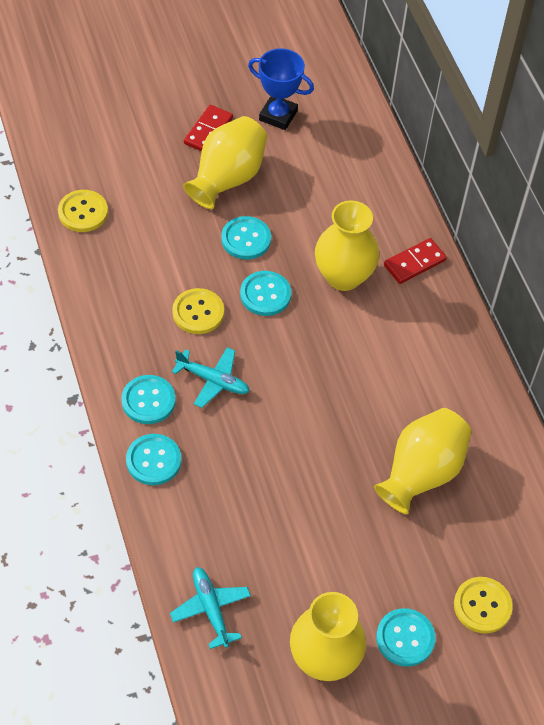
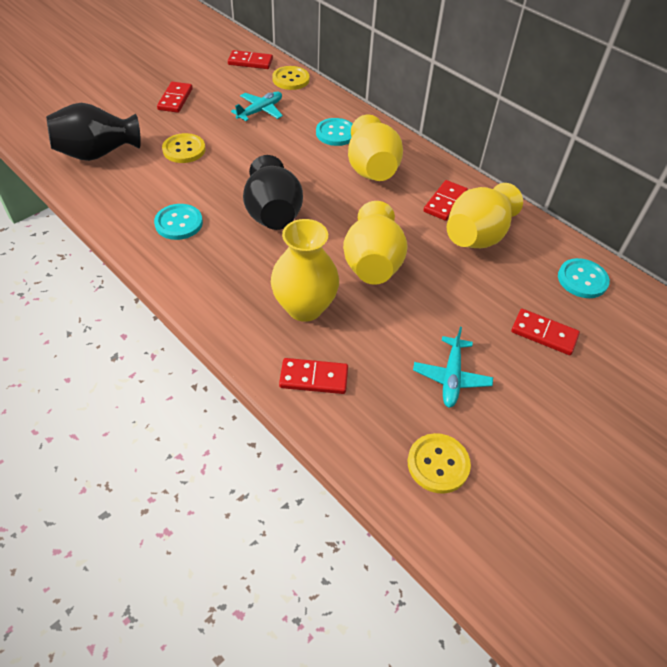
black vase: 0 -> 2
blue trophy: 1 -> 0
red domino: 2 -> 5
turquoise button: 5 -> 3

